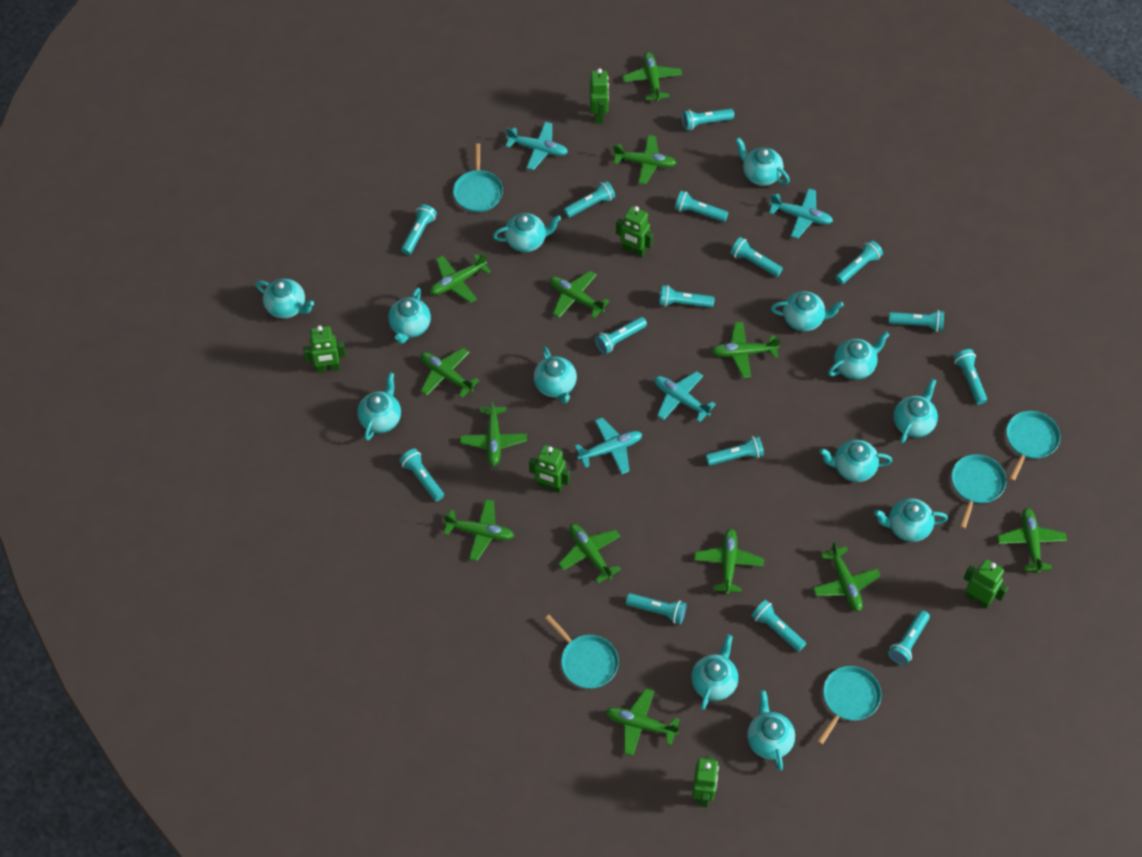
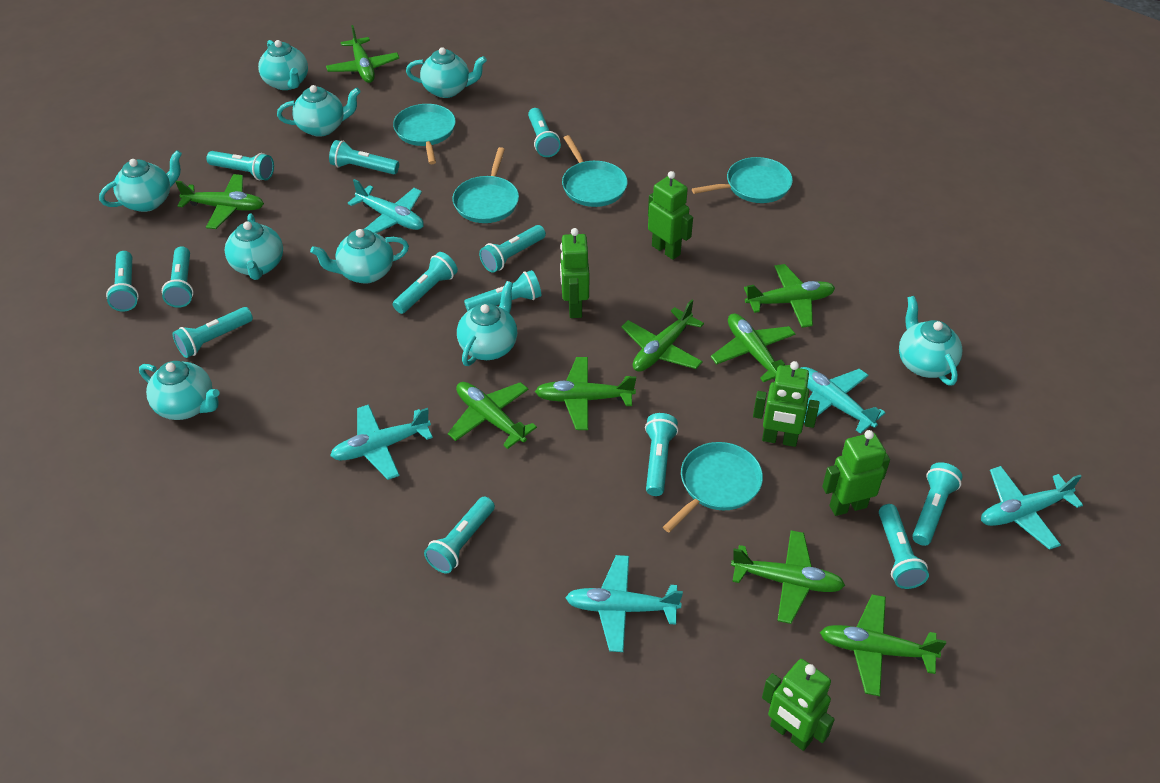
green plane: 13 -> 9
green robot: 6 -> 5
turquoise flashlight: 15 -> 13
turquoise plane: 4 -> 5
turquoise teapot: 13 -> 9

